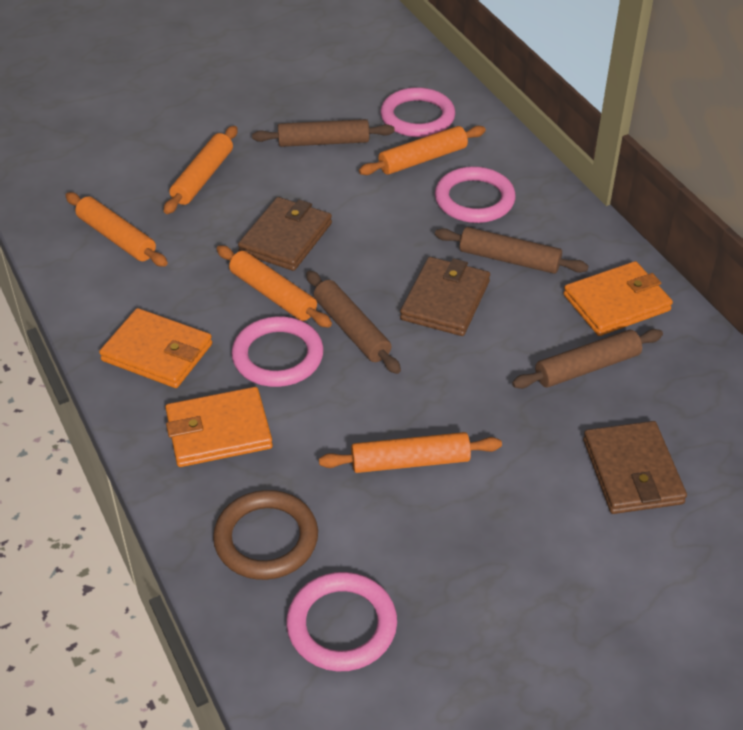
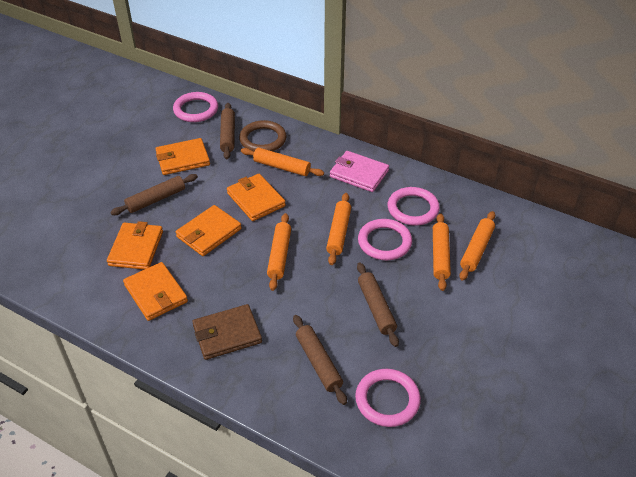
brown wallet: 3 -> 1
orange wallet: 3 -> 5
pink wallet: 0 -> 1

